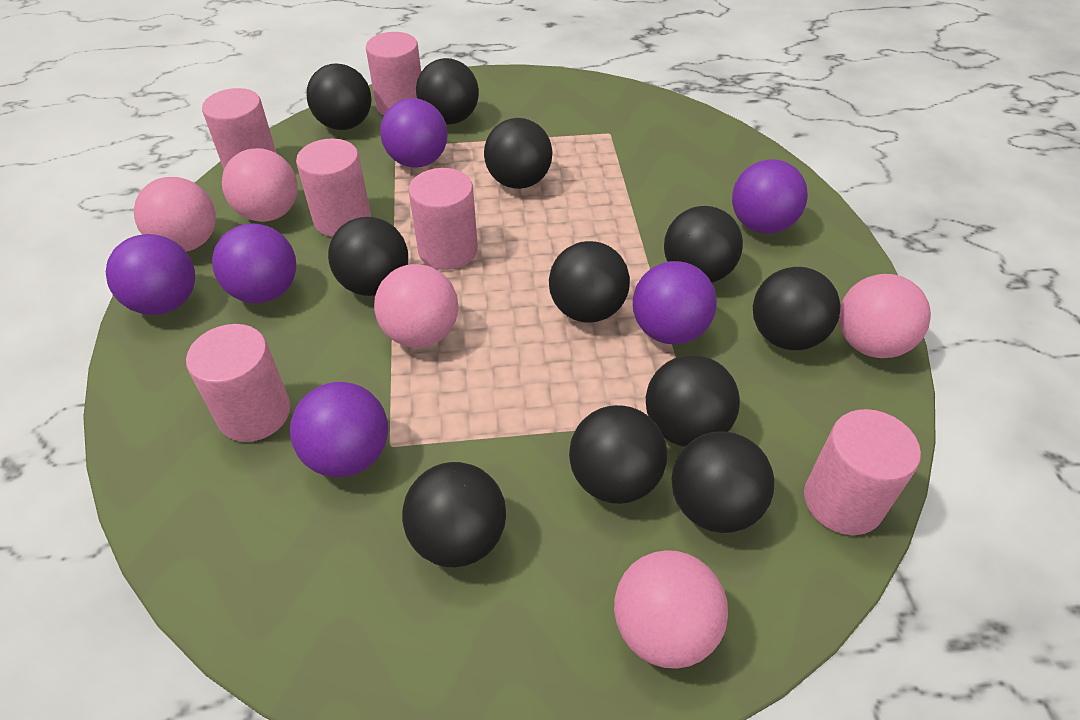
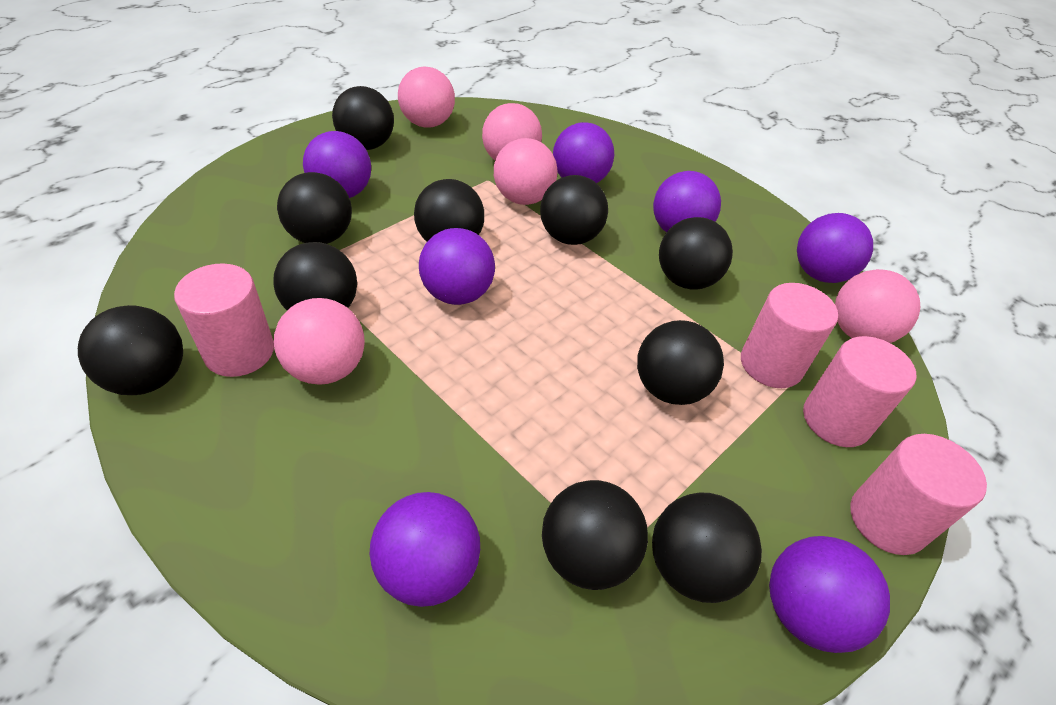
black ball: 11 -> 10
pink cylinder: 6 -> 4
purple ball: 6 -> 7

